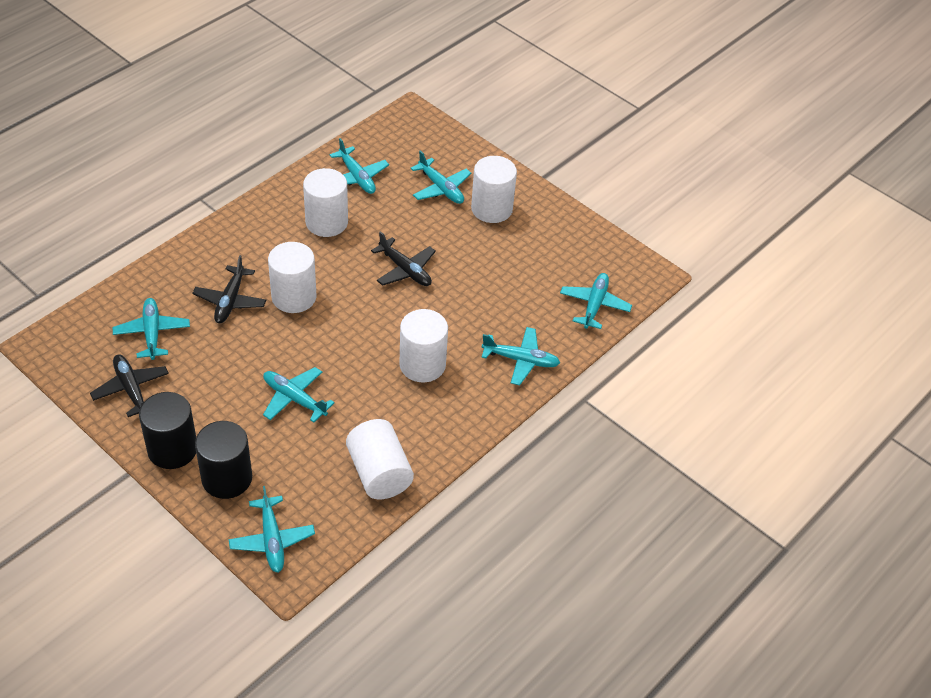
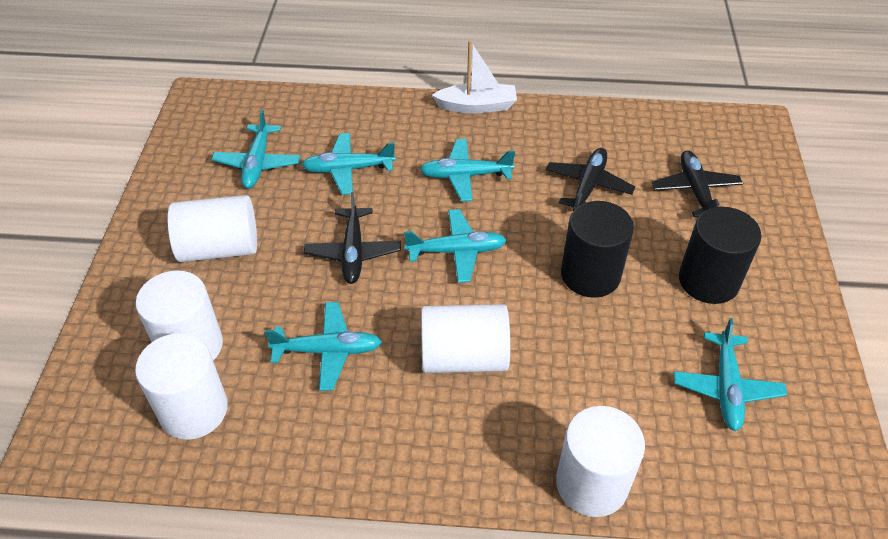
turquoise plane: 7 -> 6
white boat: 0 -> 1

